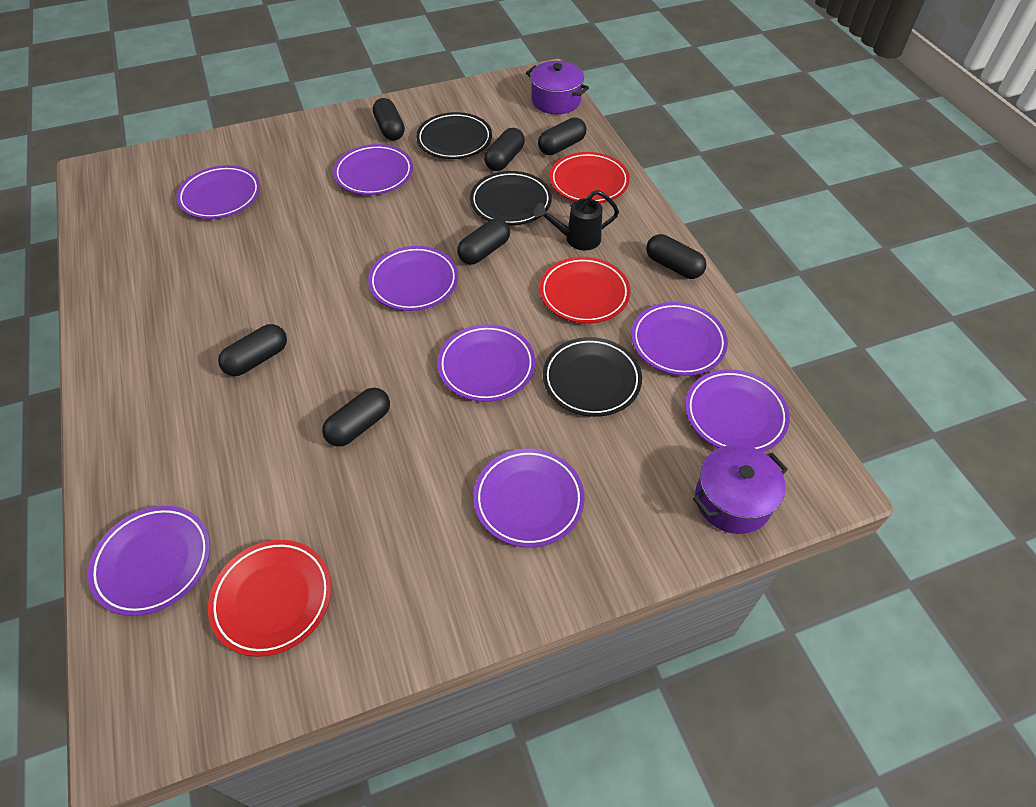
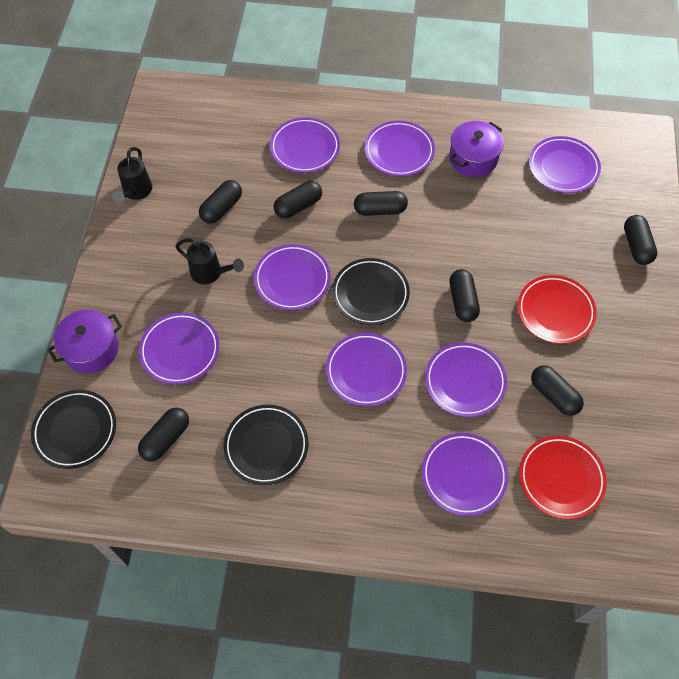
black watering can: 1 -> 2
red plate: 3 -> 2

